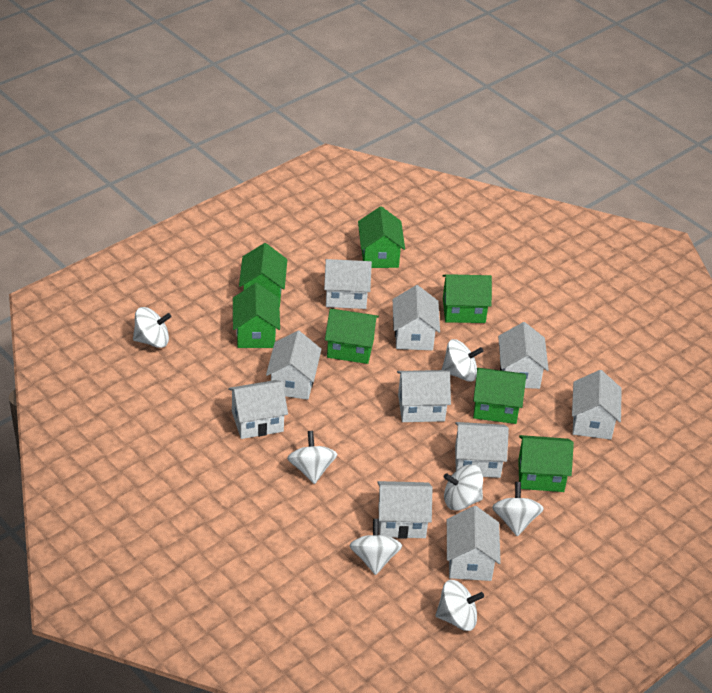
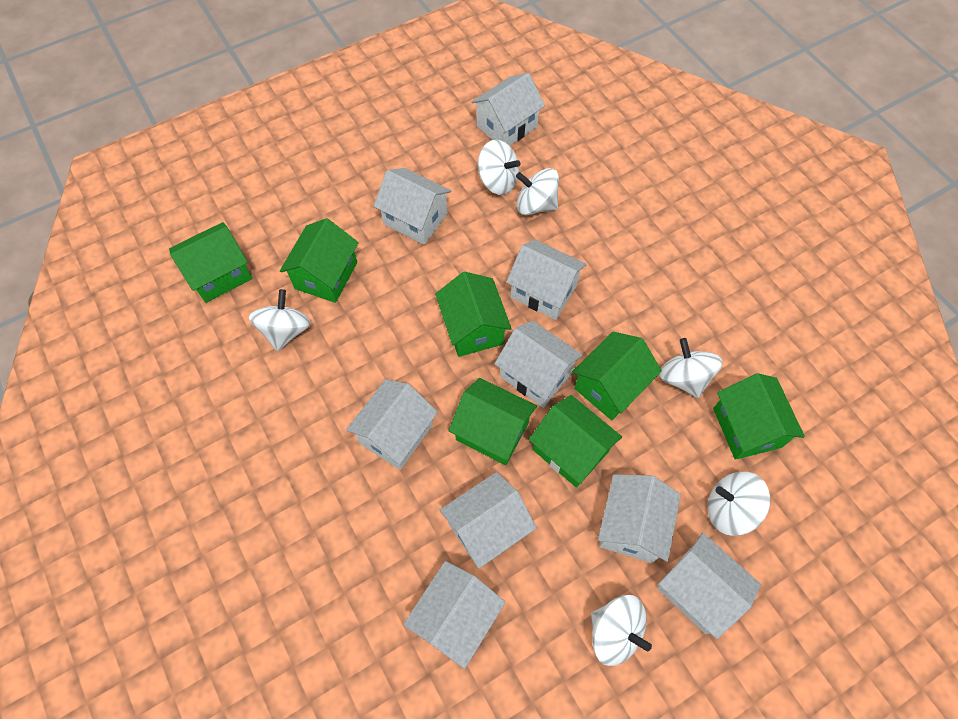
white house: 10 -> 9
white spinning top: 7 -> 6

